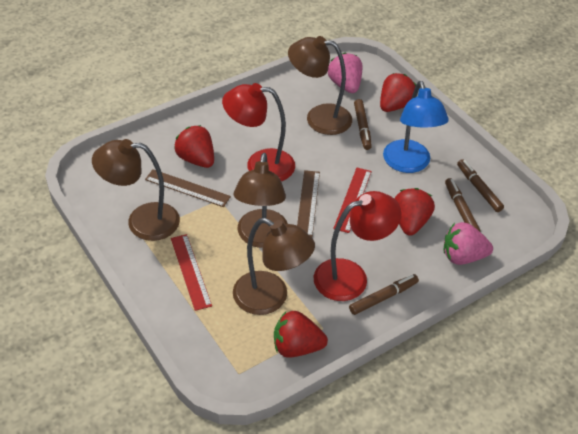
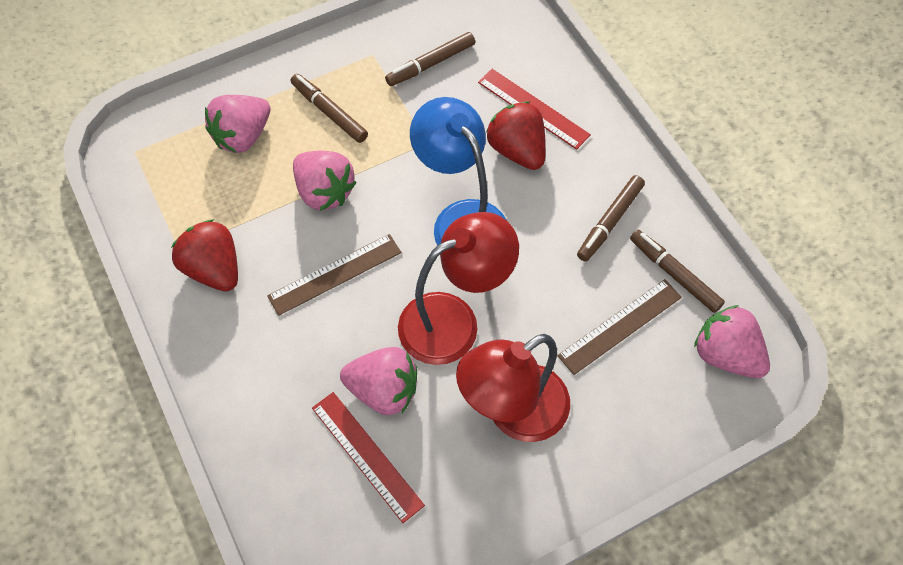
brown lamp: 4 -> 0
pink strawberry: 2 -> 4
red strawberry: 4 -> 2

